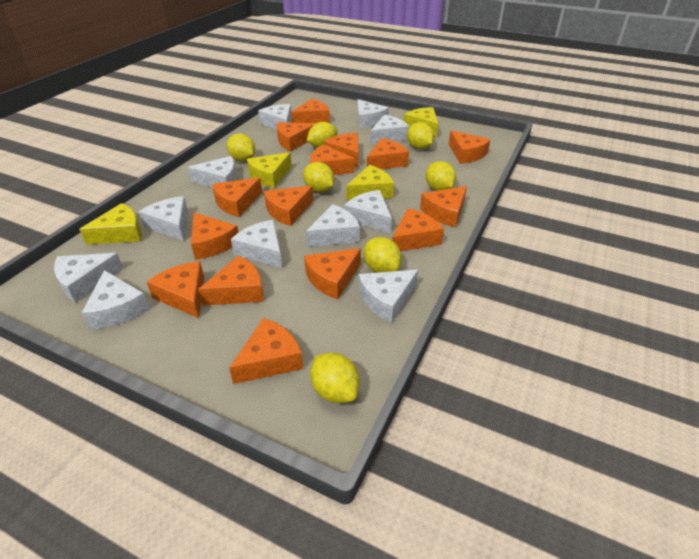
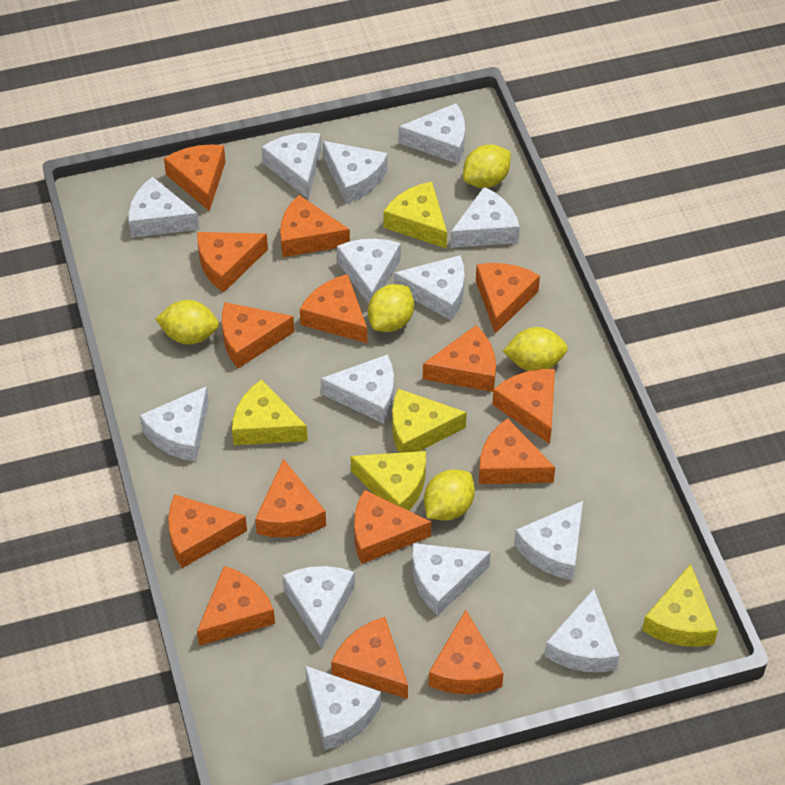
white cheese: 11 -> 14
yellow cheese: 4 -> 5
yellow lemon: 7 -> 5

